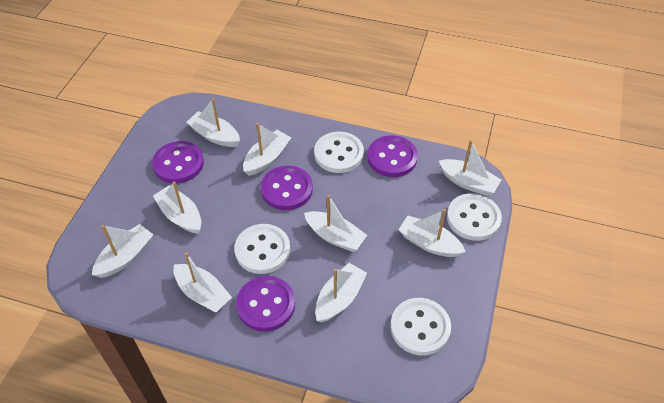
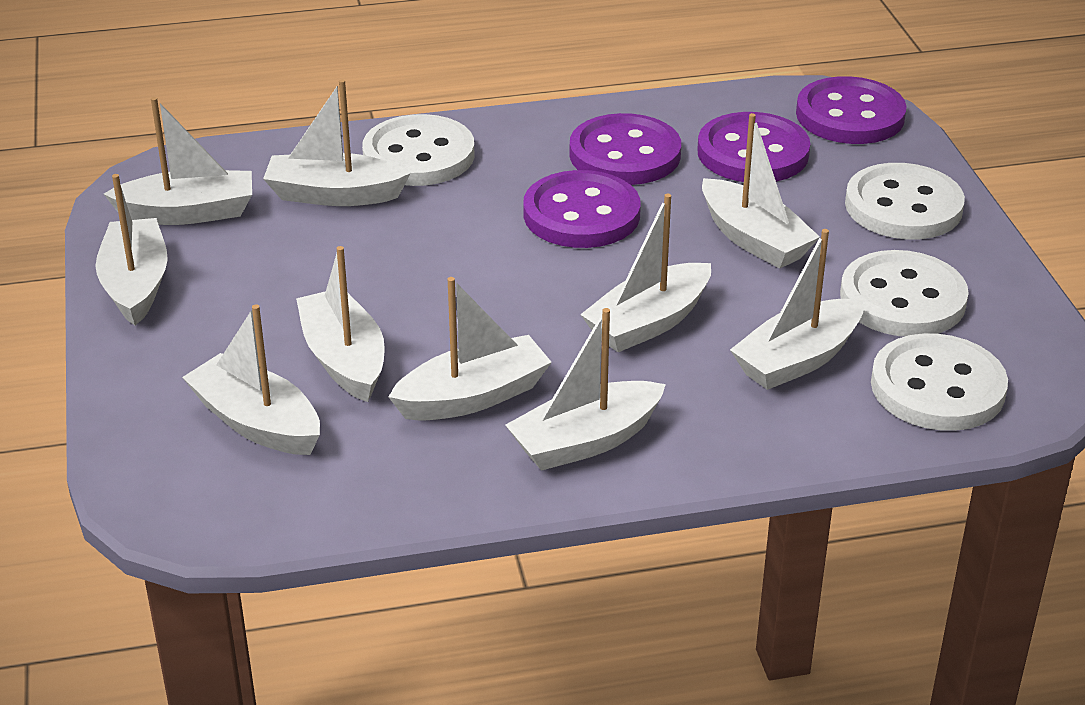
white boat: 9 -> 10

